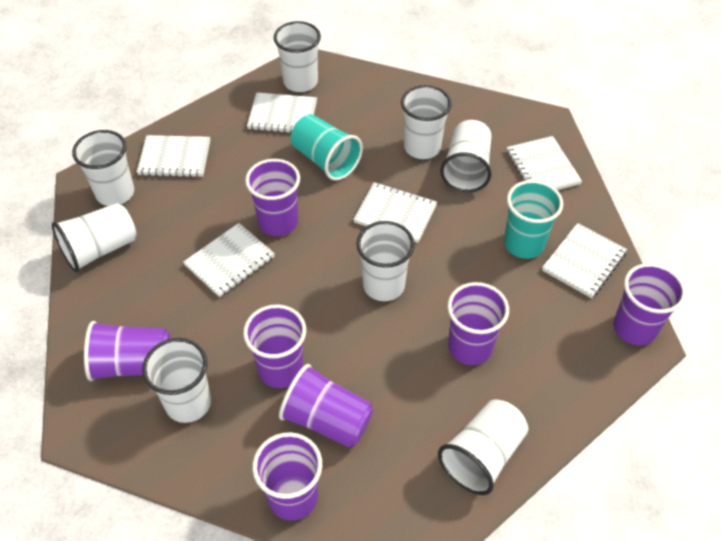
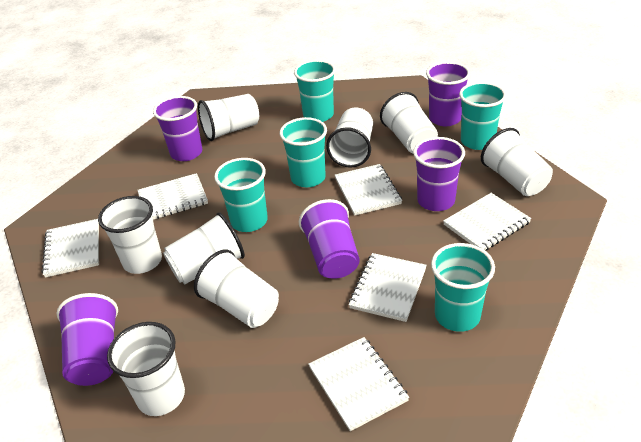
purple cup: 7 -> 5
turquoise cup: 2 -> 5

